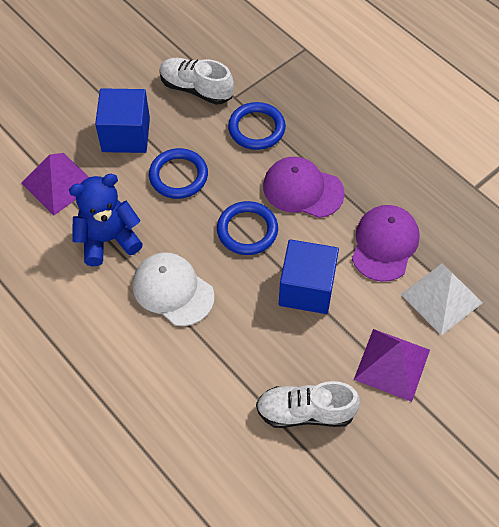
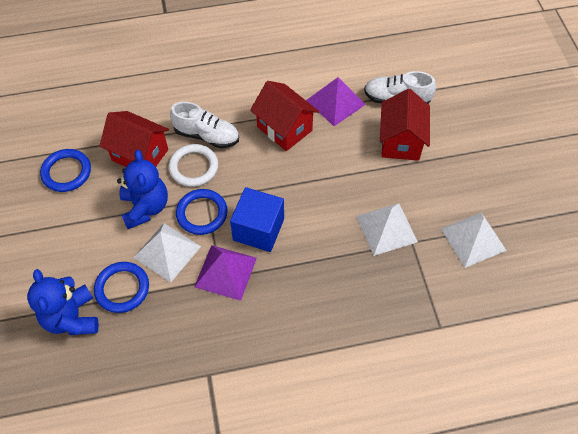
blue cube: 2 -> 1
blue teddy bear: 1 -> 2
purple cap: 2 -> 0
red house: 0 -> 3
white cap: 1 -> 0
white pyramid: 1 -> 3
white ring: 0 -> 1

